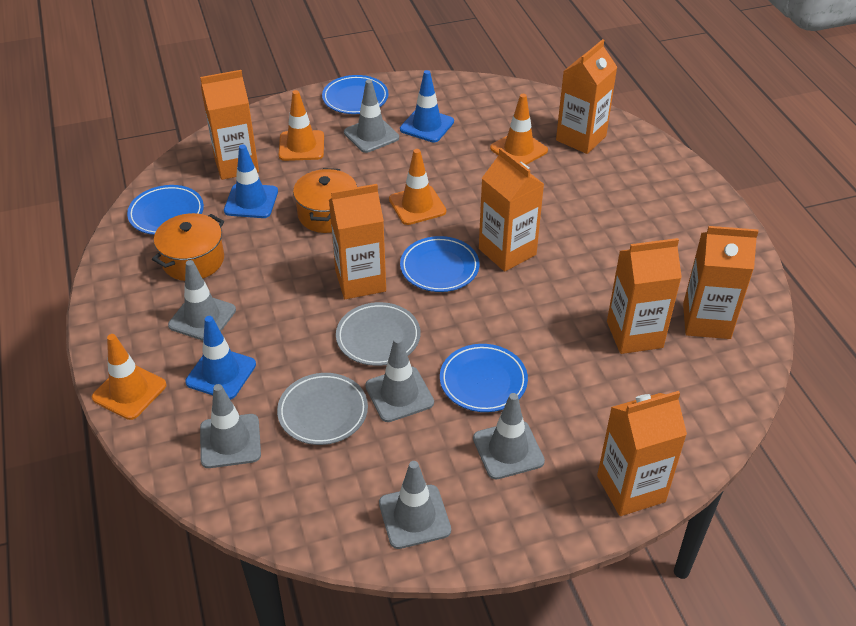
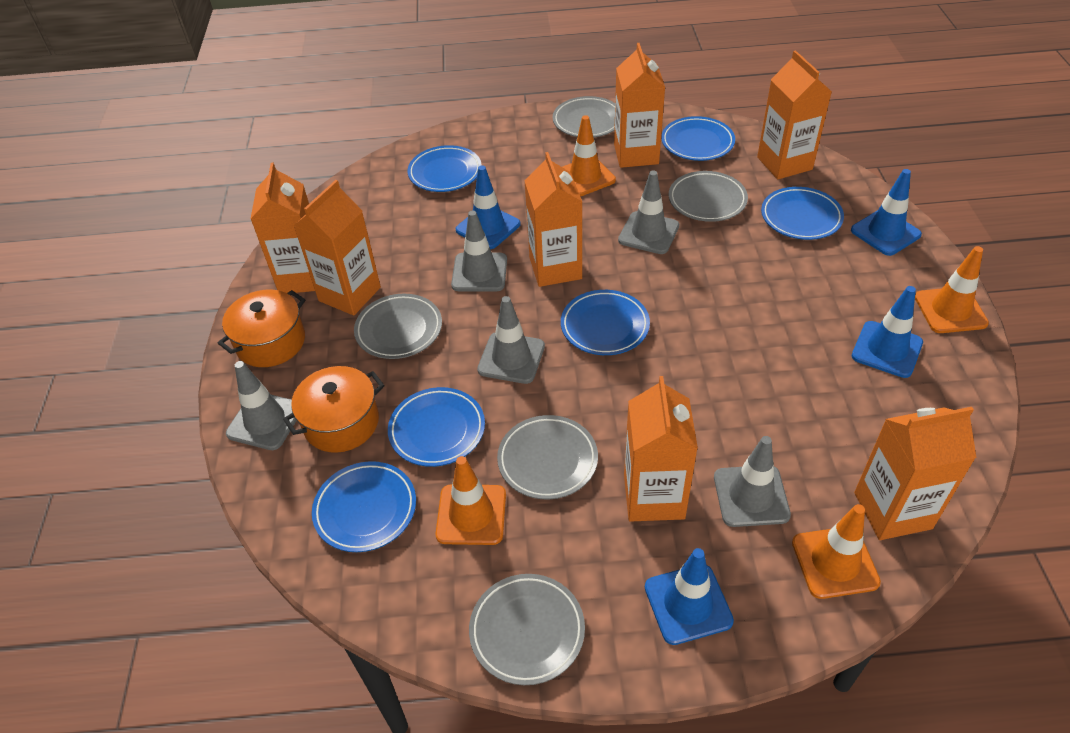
blue plate: 4 -> 6
blue traffic cone: 3 -> 4
grey plate: 2 -> 5
grey traffic cone: 6 -> 5

